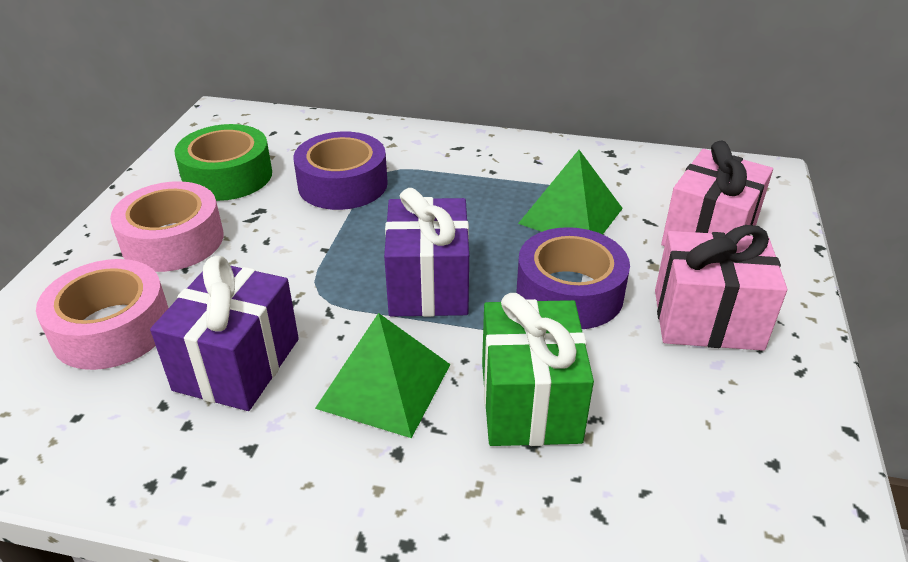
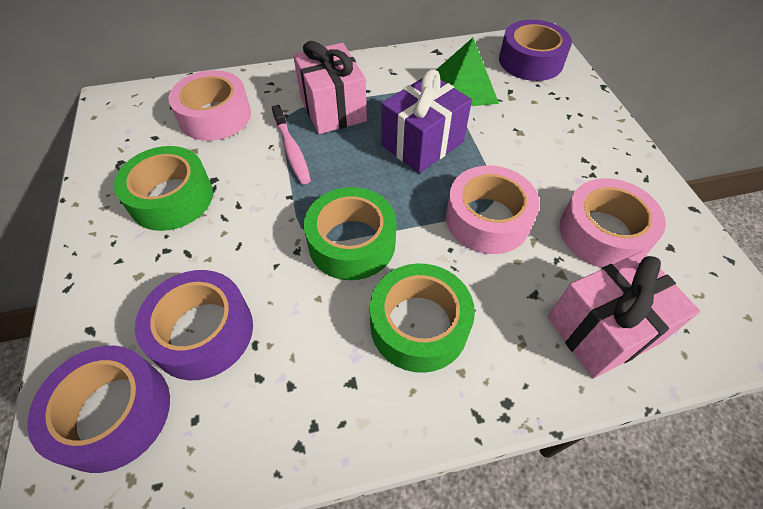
green gift: 1 -> 0
green pyramid: 2 -> 1
green tape: 1 -> 3
pink tape: 2 -> 3
pink toothbrush: 0 -> 1
purple gift: 2 -> 1
purple tape: 2 -> 3

